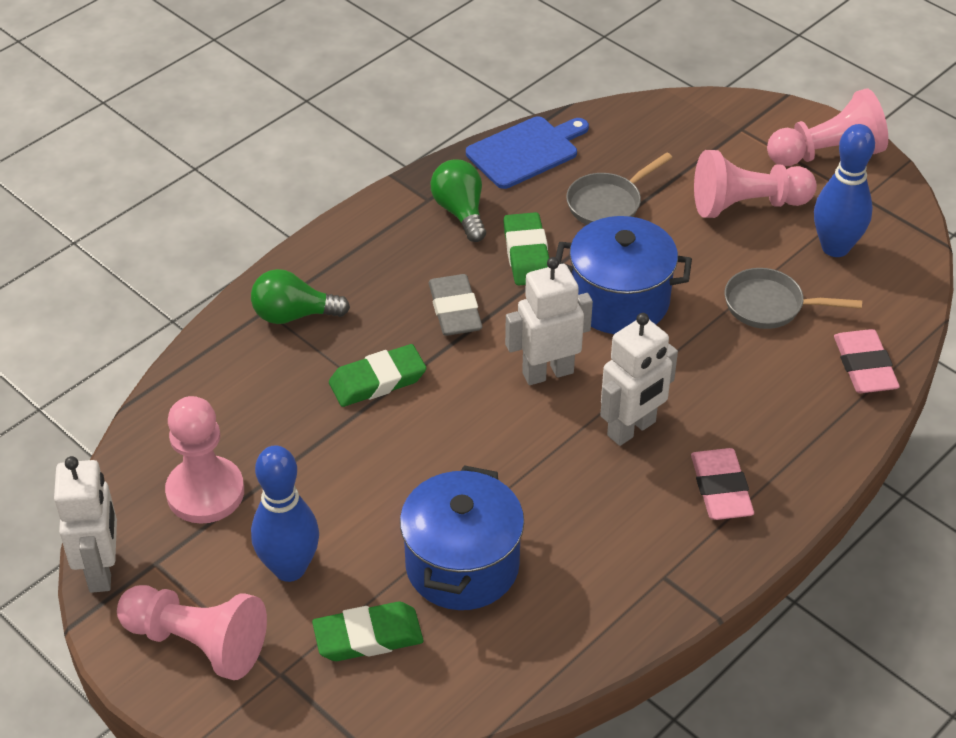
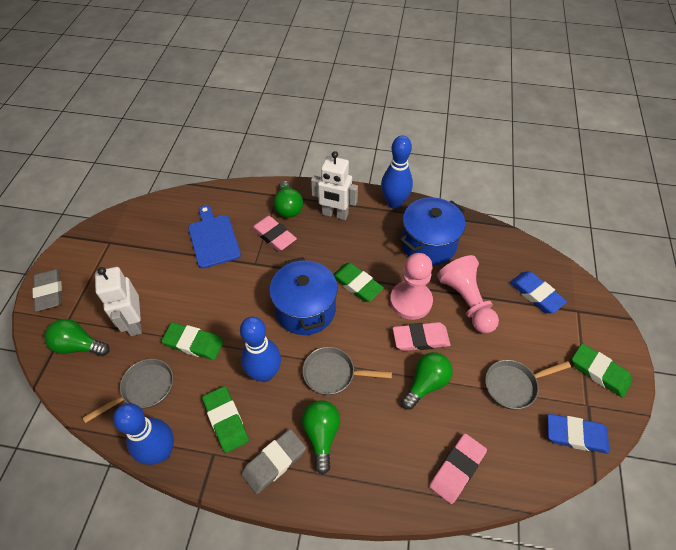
blue bowling pin: 2 -> 3
blue eraser: 0 -> 2
green eraser: 3 -> 4
green light bulb: 2 -> 4
grey eraser: 1 -> 2
grey pan: 2 -> 3
pink eraser: 2 -> 3
pink pawn: 4 -> 2
white robot: 3 -> 2

